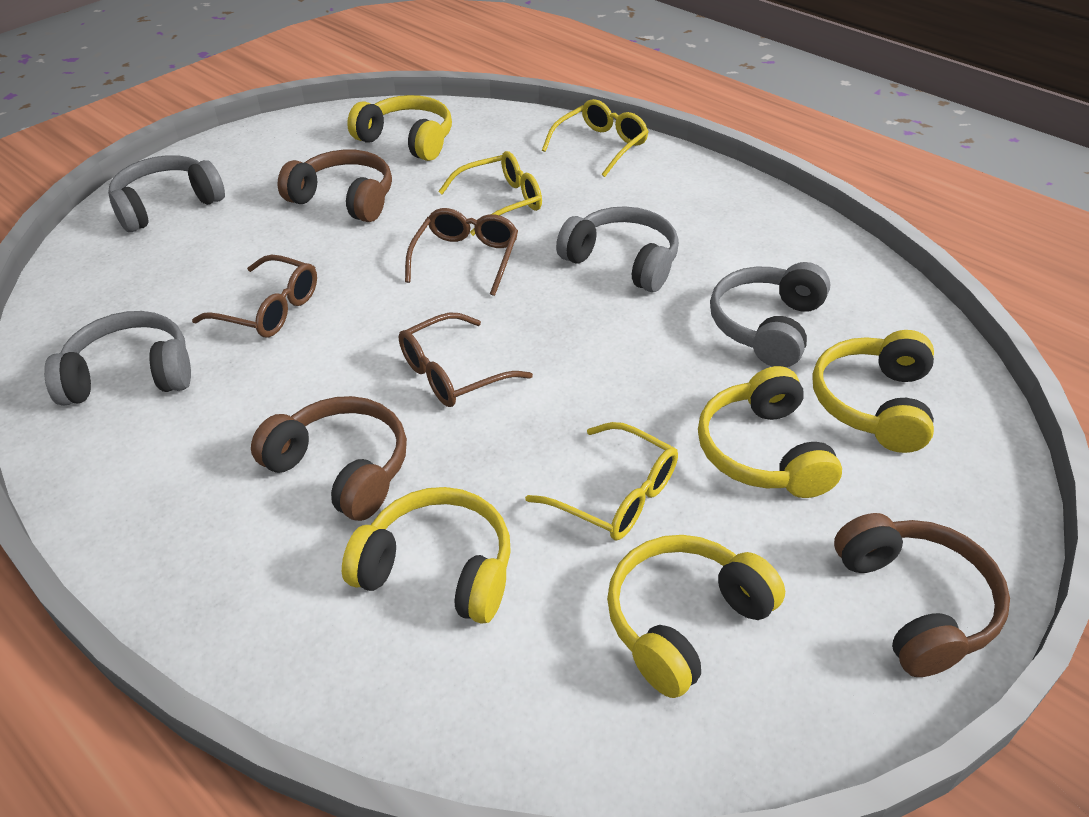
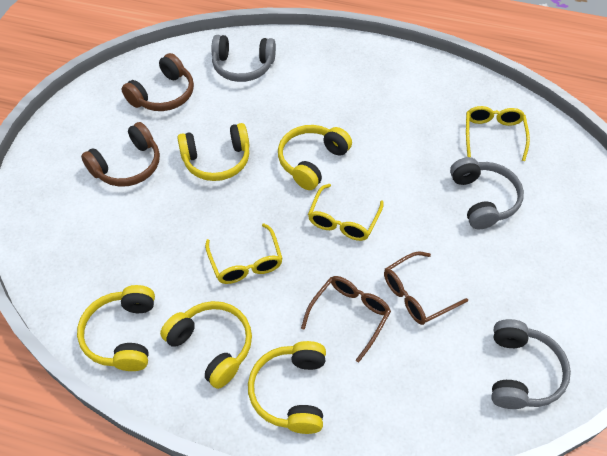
brown glasses: 3 -> 2
brown headphones: 3 -> 2
grey headphones: 4 -> 3

